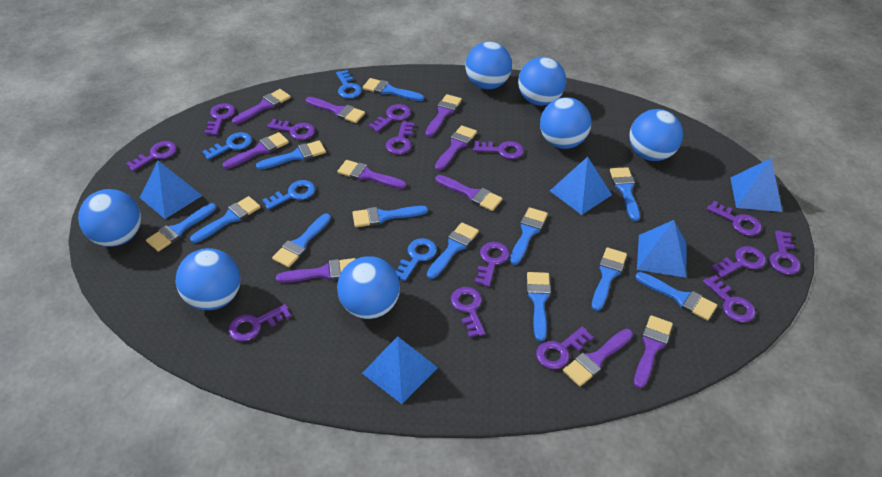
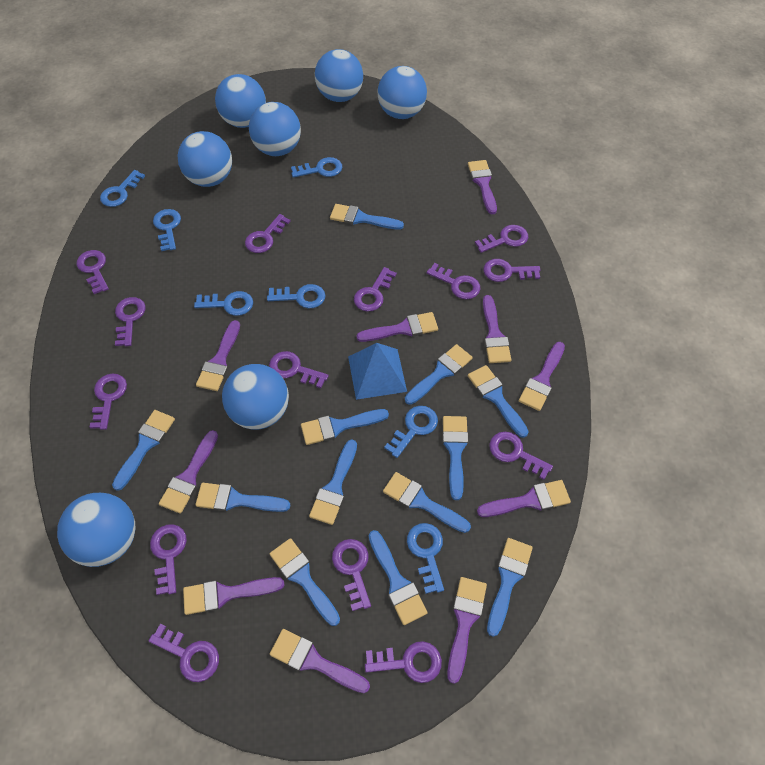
blue key: 4 -> 7
blue pyramid: 5 -> 1

